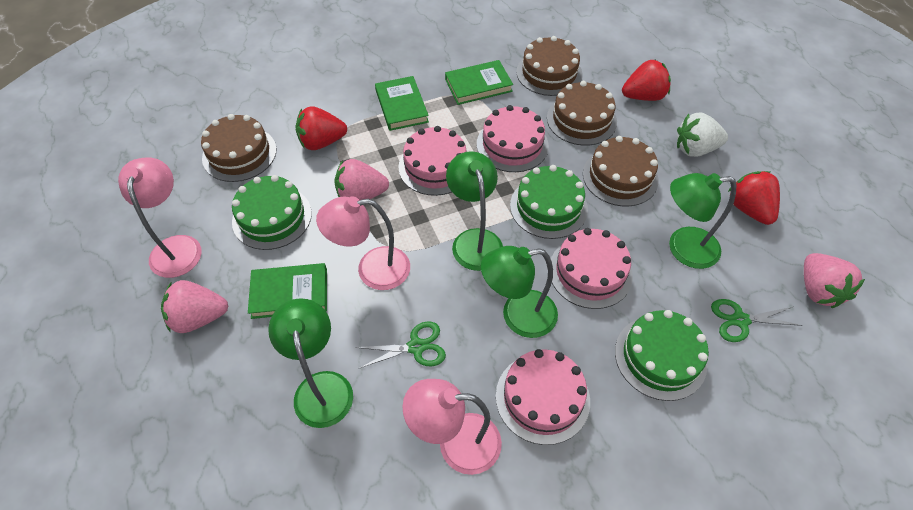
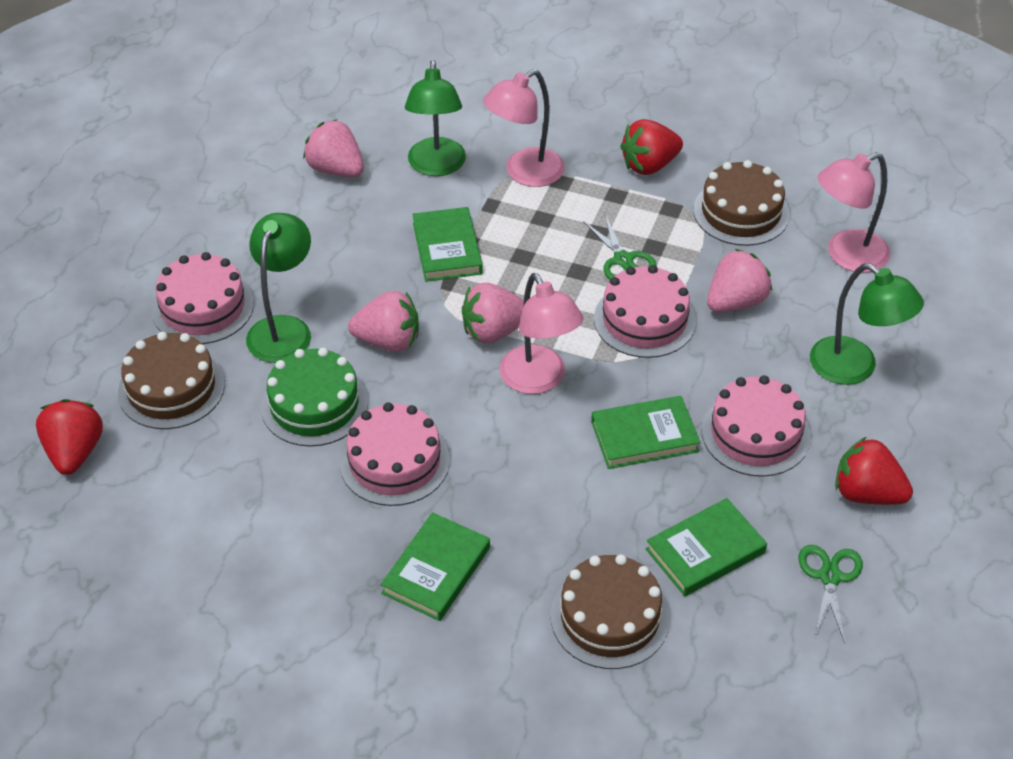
brown cake: 4 -> 3
green book: 3 -> 4
green cake: 3 -> 1
green lamp: 4 -> 3
pink strawberry: 3 -> 4
white strawberry: 1 -> 0

